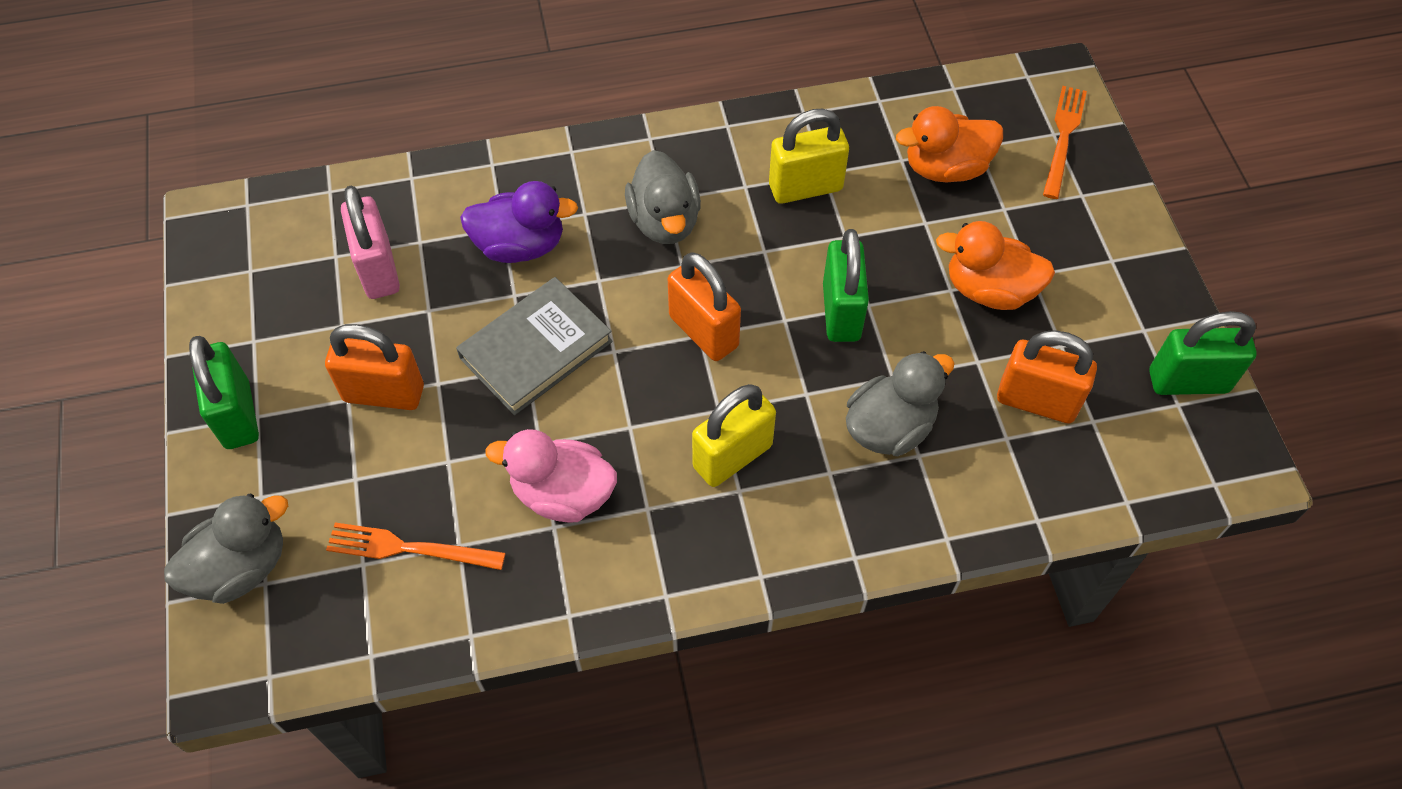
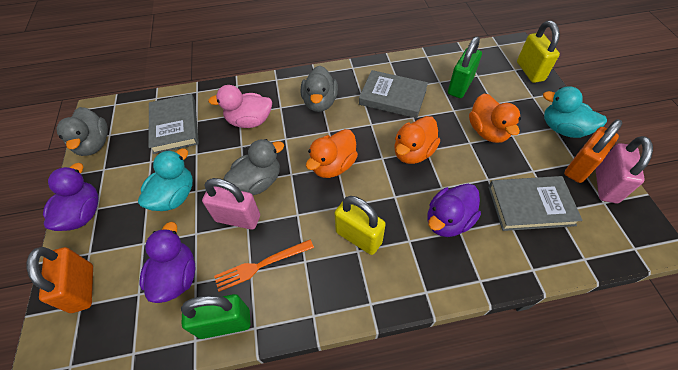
green padlock: 3 -> 2
grey book: 1 -> 3
orange duck: 2 -> 3
orange fork: 2 -> 1
orange padlock: 3 -> 2
pink padlock: 1 -> 2
purple duck: 1 -> 3
turquoise duck: 0 -> 2

